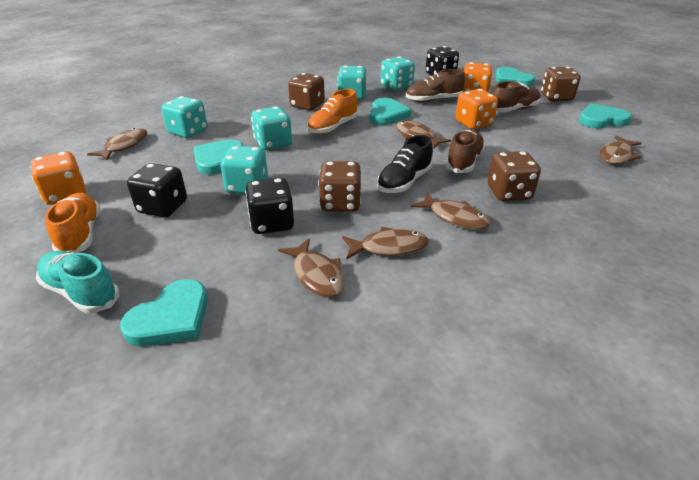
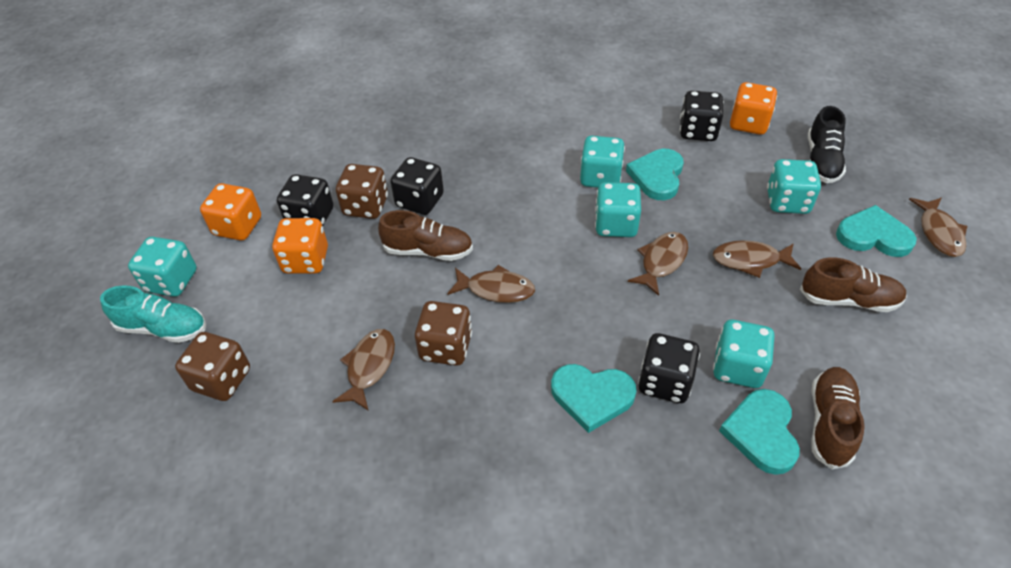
black dice: 3 -> 4
brown dice: 4 -> 3
brown fish: 6 -> 5
orange shoe: 2 -> 0
turquoise heart: 5 -> 4

